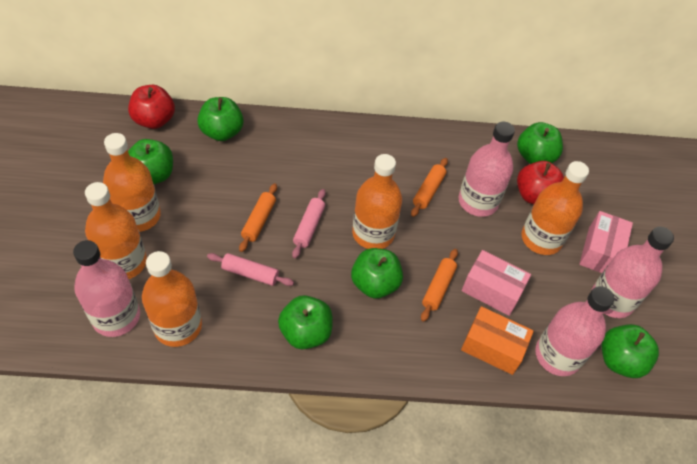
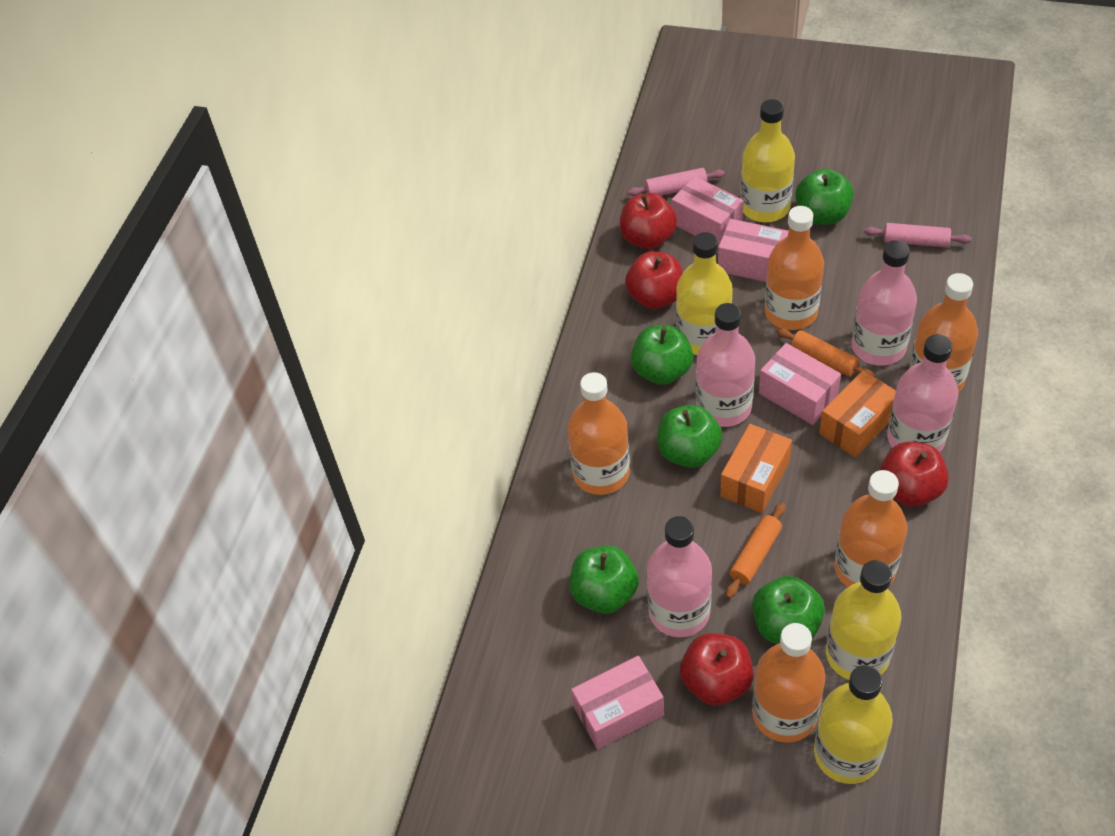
green apple: 6 -> 5
orange box: 1 -> 2
orange rolling pin: 3 -> 2
pink box: 2 -> 4
red apple: 2 -> 4
yellow bottle: 0 -> 4

